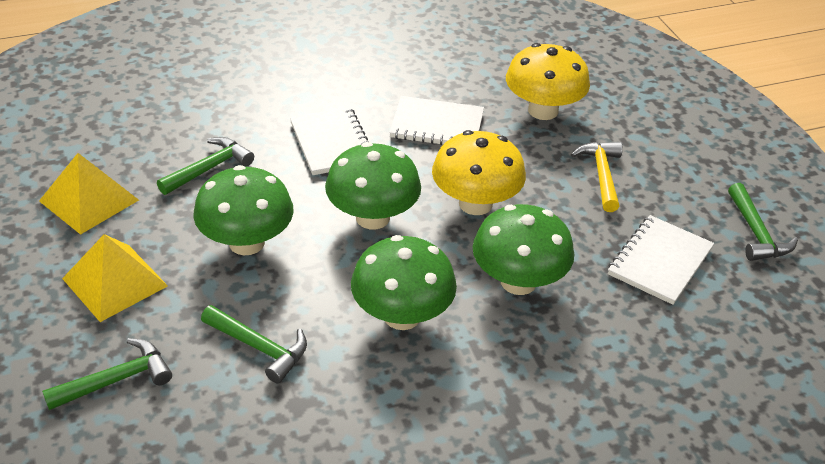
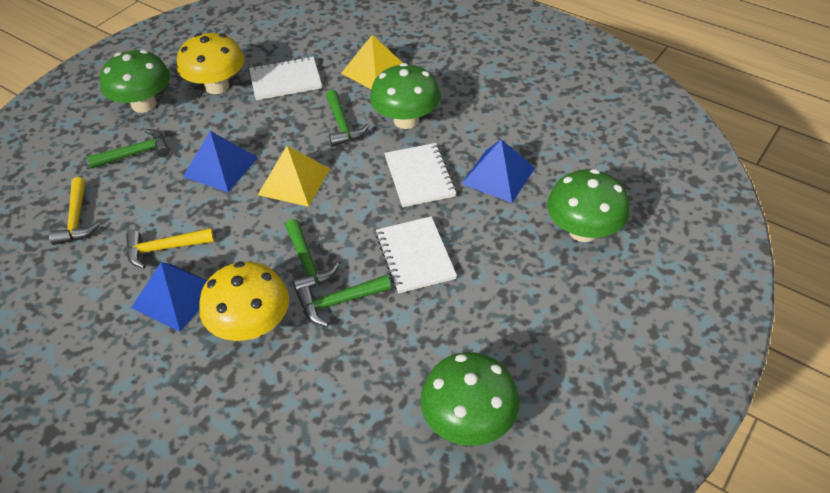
blue pyramid: 0 -> 3
yellow hammer: 1 -> 2

